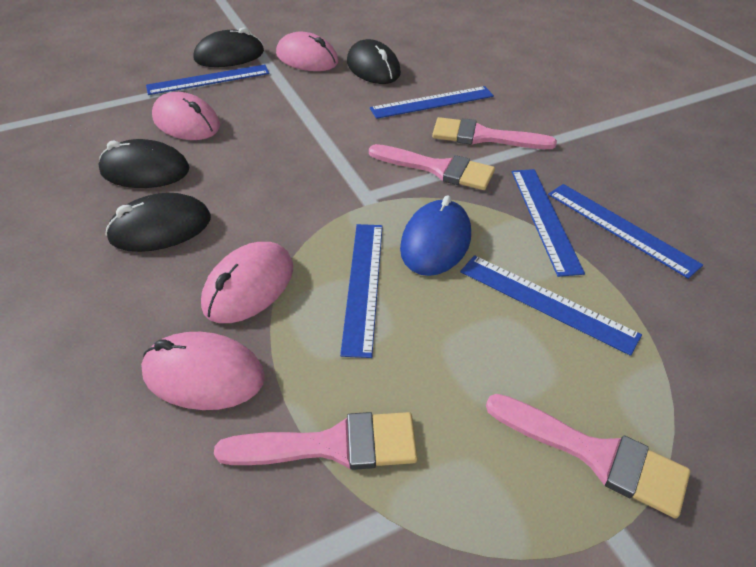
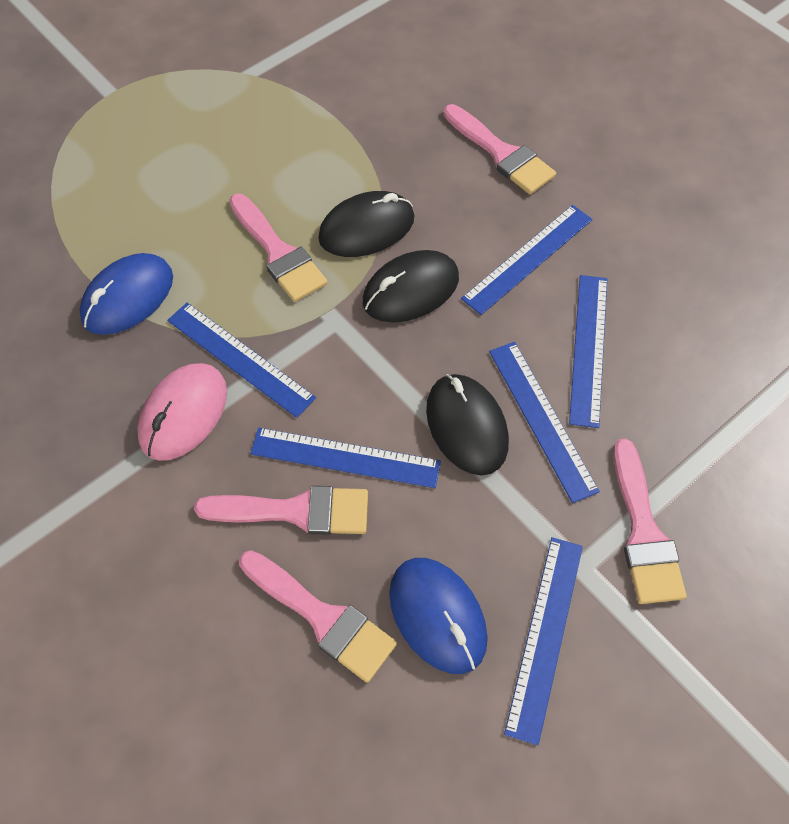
black mouse: 4 -> 3
blue mouse: 1 -> 2
pink brush: 4 -> 5
pink mouse: 4 -> 1

